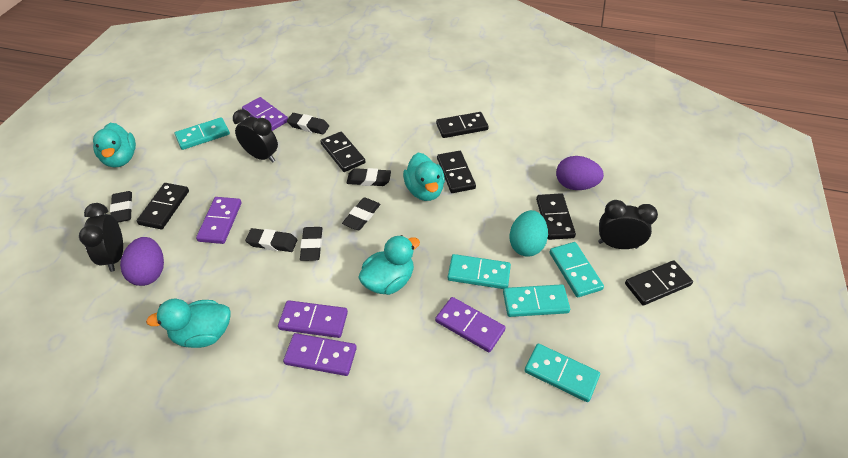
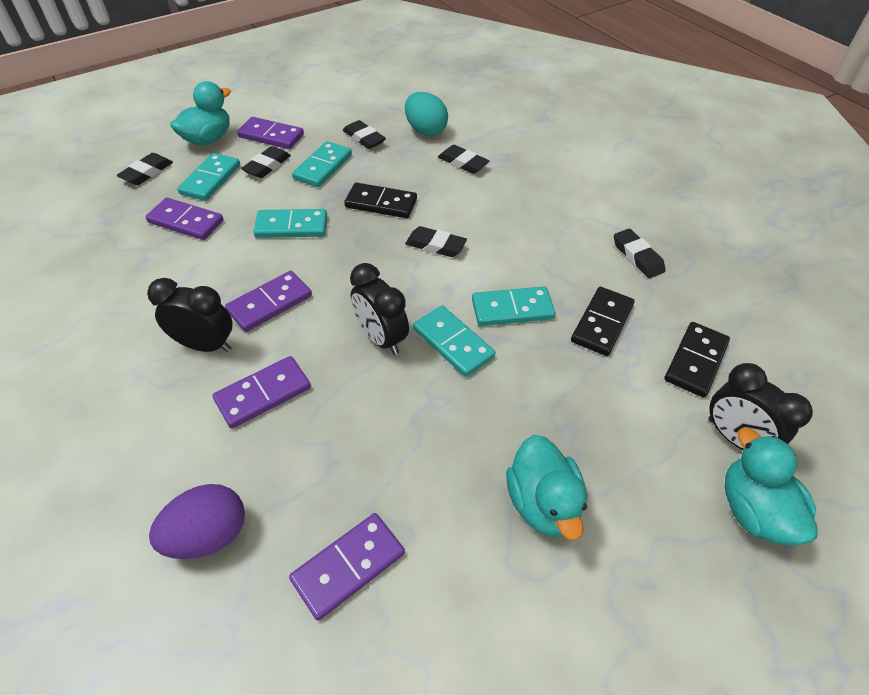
black domino: 6 -> 3
purple egg: 2 -> 1
turquoise duck: 4 -> 3

